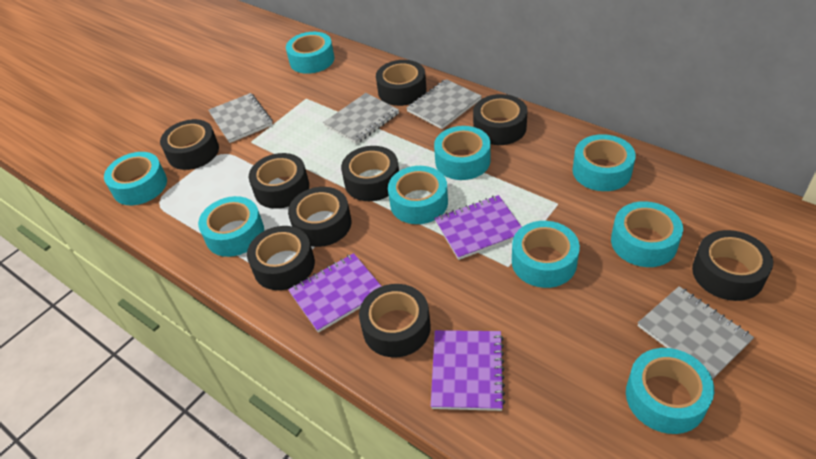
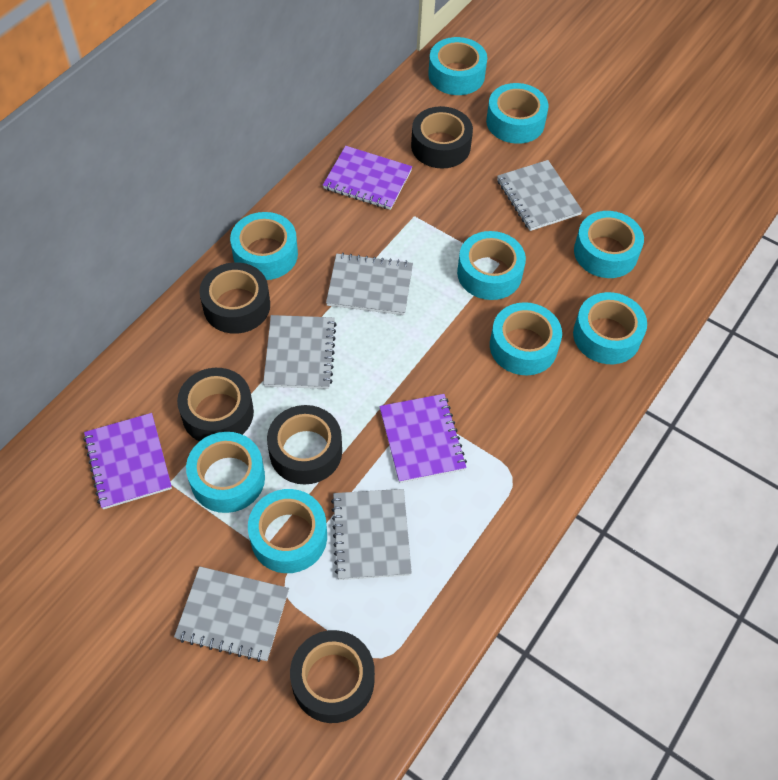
black tape: 9 -> 5
grey notebook: 4 -> 5

